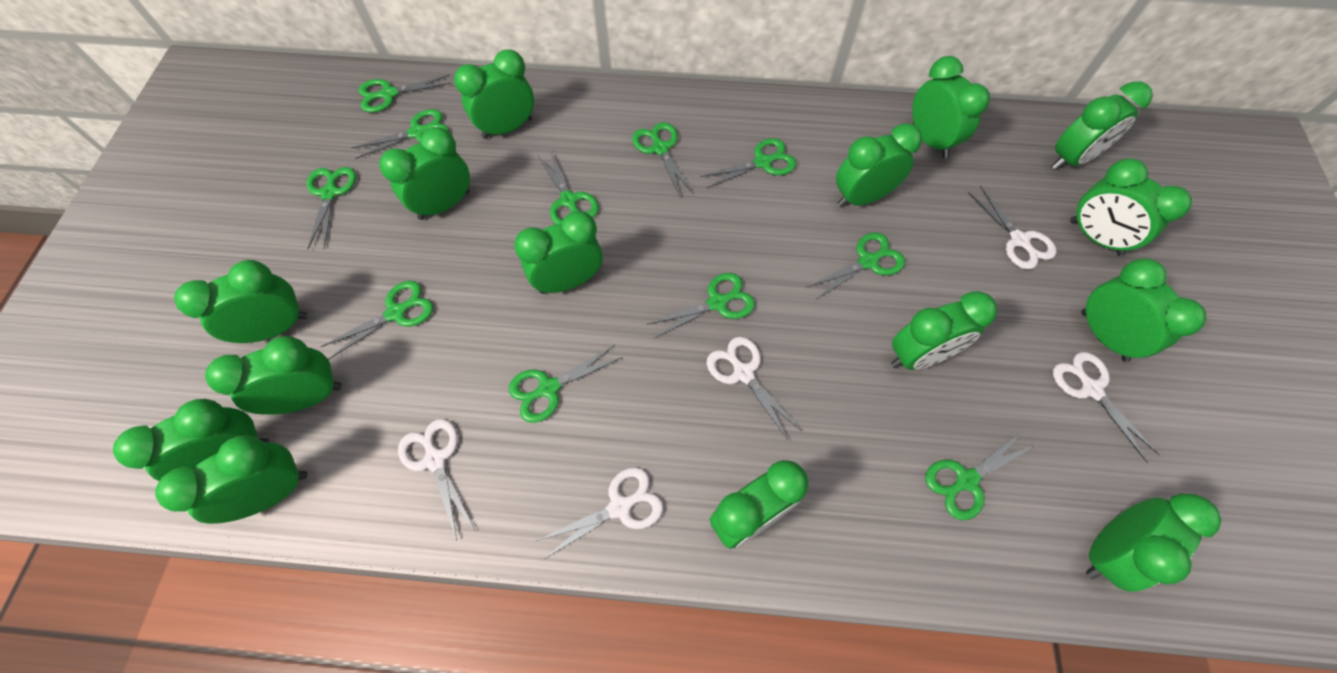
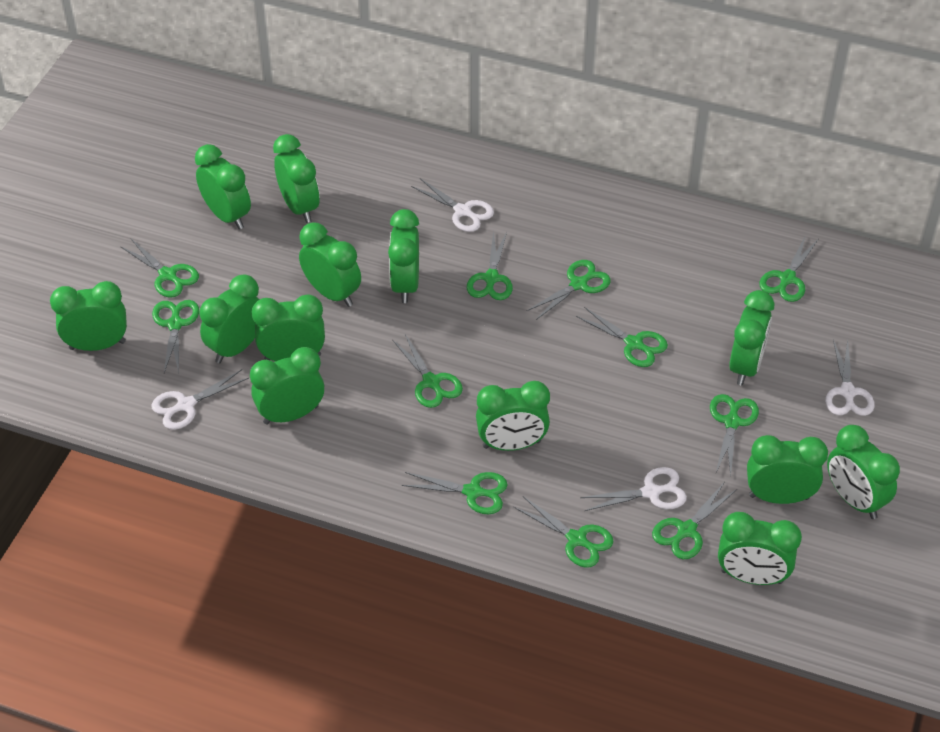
green clock: 15 -> 13
white scissors: 5 -> 4

